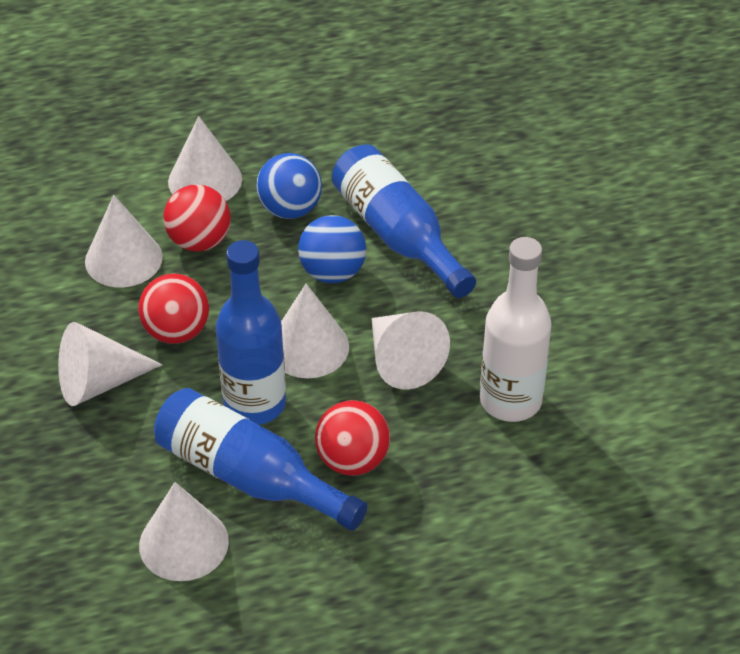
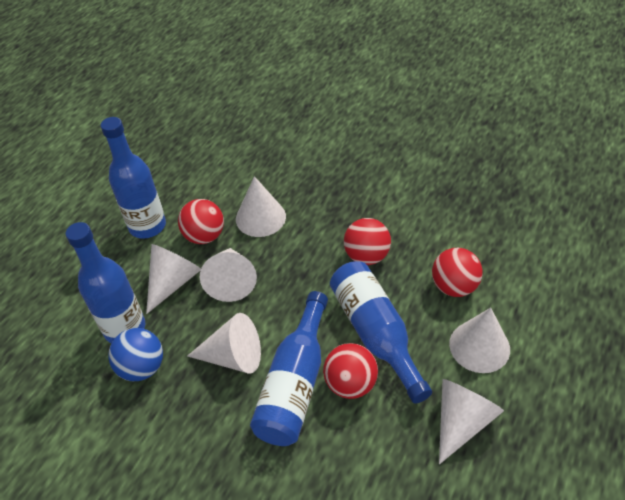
blue ball: 2 -> 1
blue bottle: 3 -> 4
red ball: 3 -> 4
white bottle: 1 -> 0

